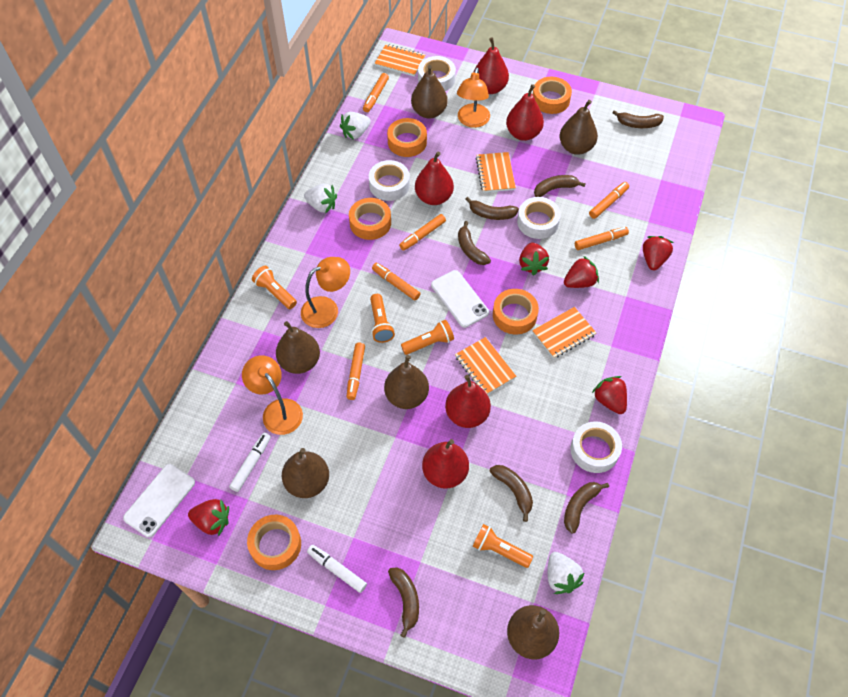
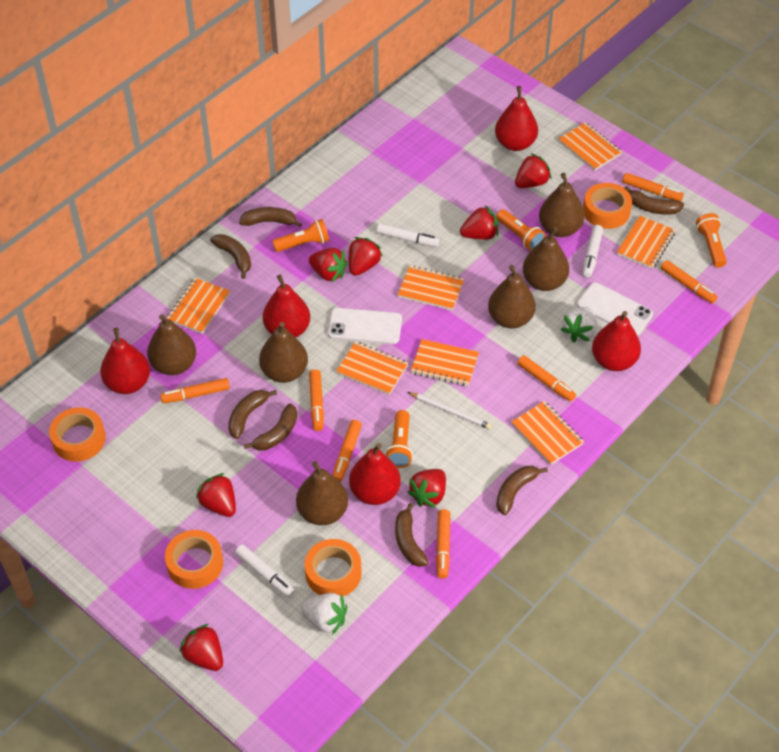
orange lamp: 3 -> 0
orange marker: 6 -> 7
orange notebook: 4 -> 7
orange tape: 5 -> 4
red strawberry: 5 -> 7
white marker: 2 -> 3
white pencil: 0 -> 1
white strawberry: 3 -> 2
white tape: 4 -> 0

